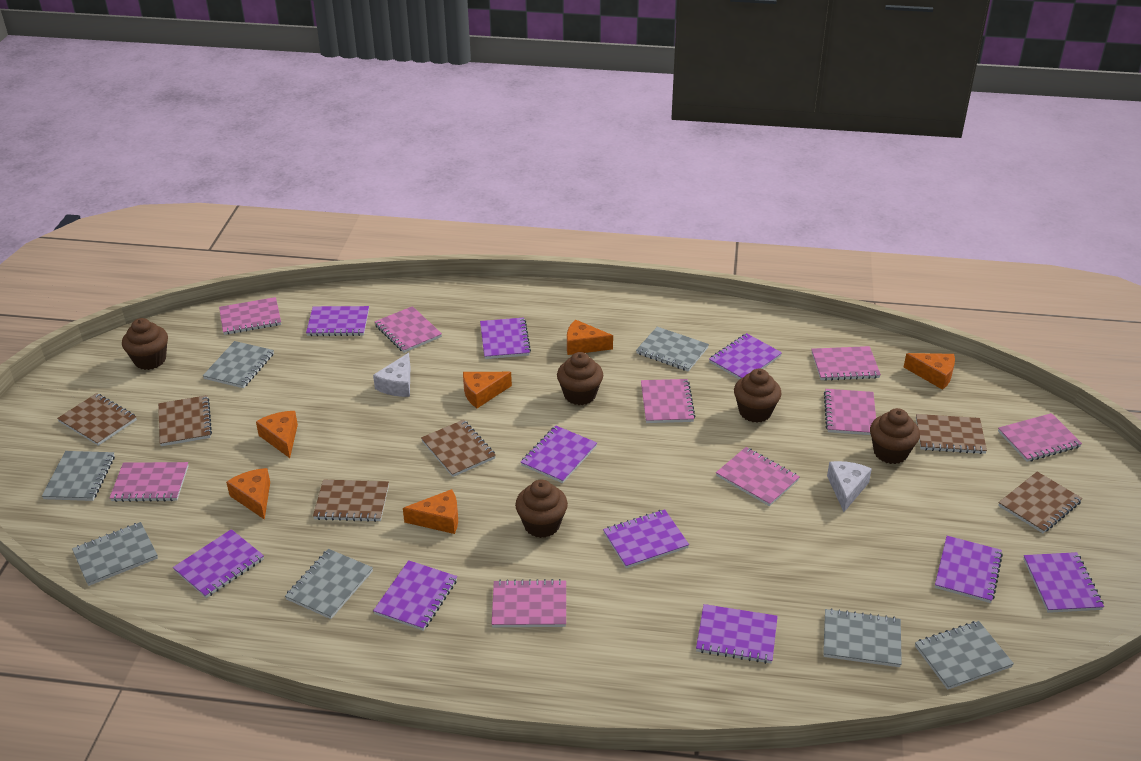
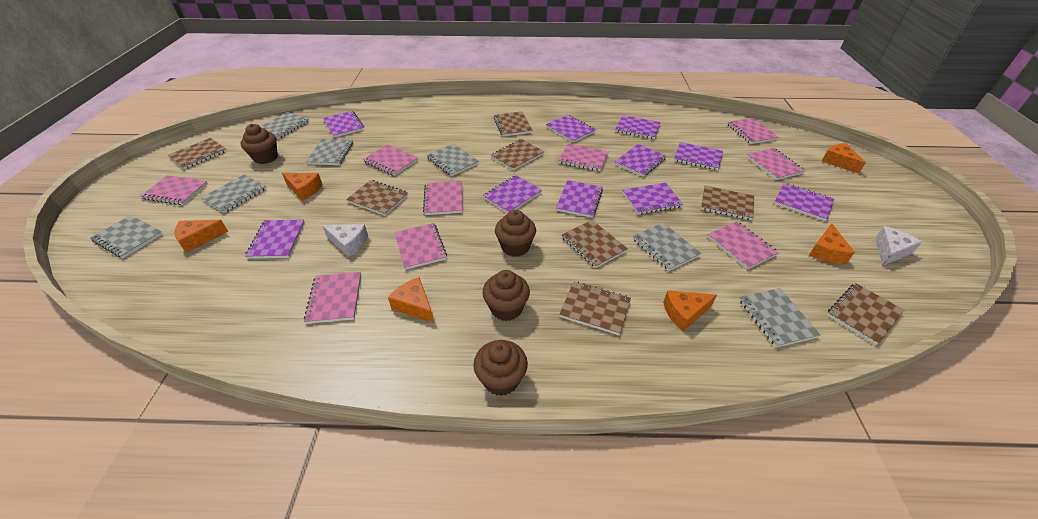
brown cupcake: 5 -> 4
brown notebook: 6 -> 8

